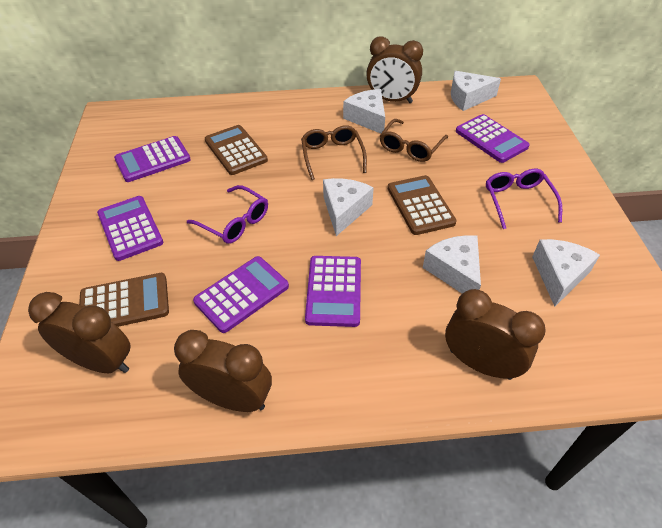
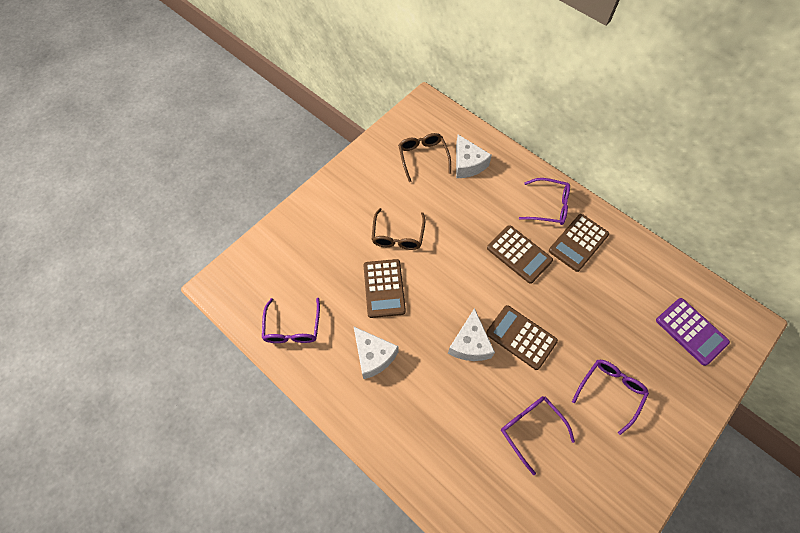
brown calculator: 3 -> 4
brown clock: 4 -> 0
purple calculator: 5 -> 1
purple glasses: 2 -> 4
white cheese: 5 -> 3

